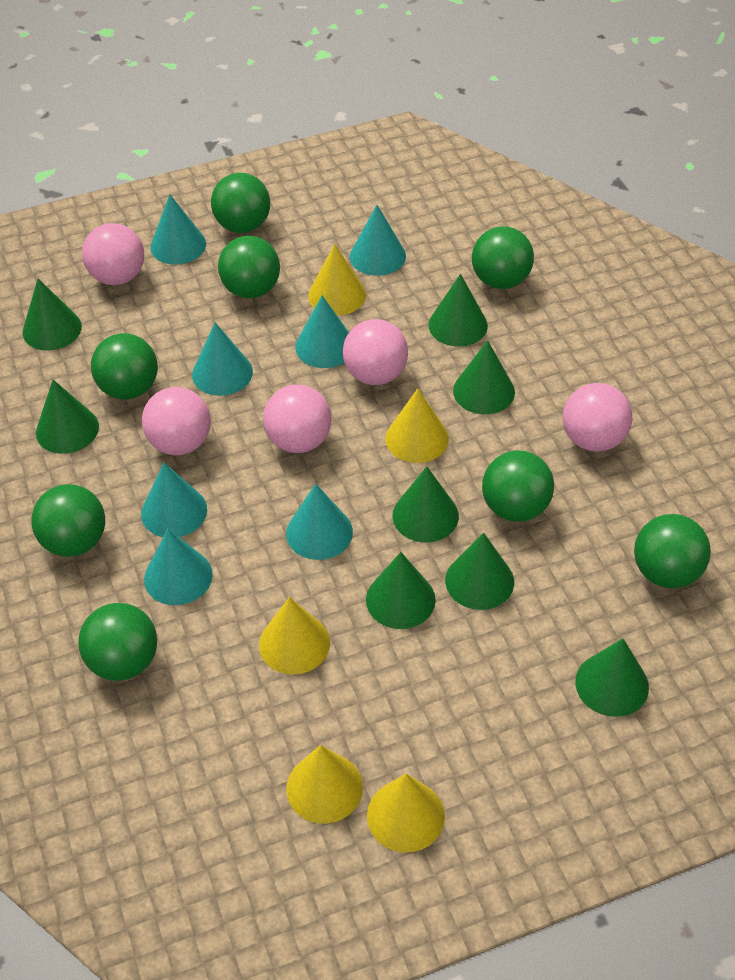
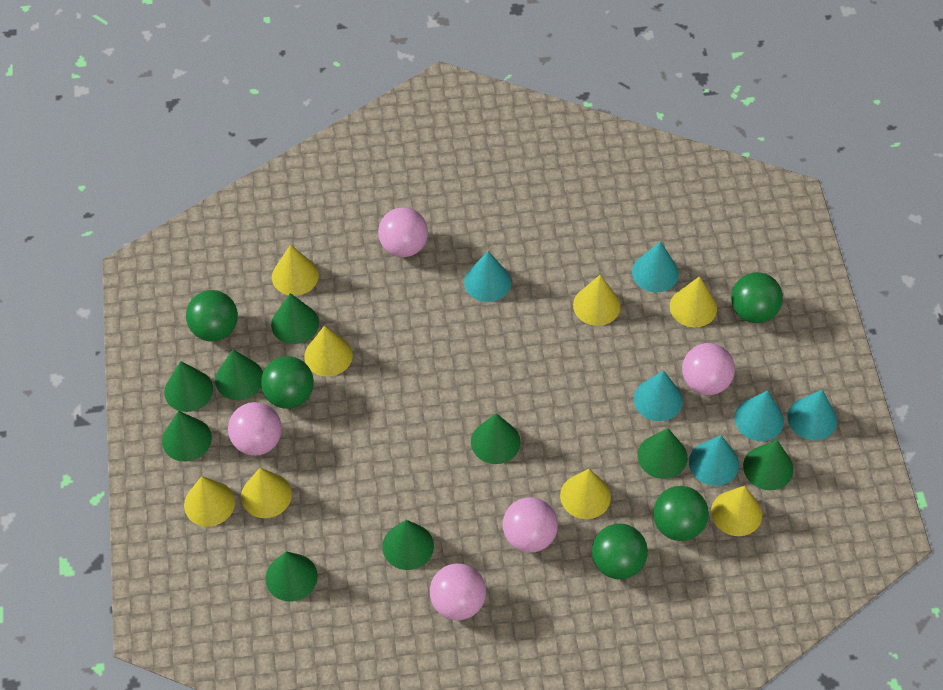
green ball: 8 -> 5
green cone: 8 -> 9
turquoise cone: 7 -> 6
yellow cone: 5 -> 8

